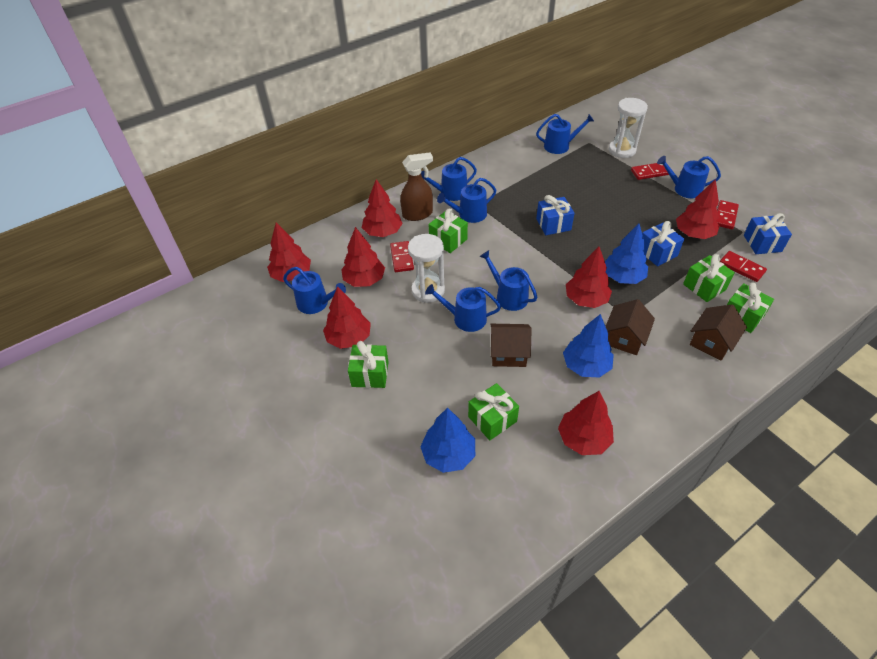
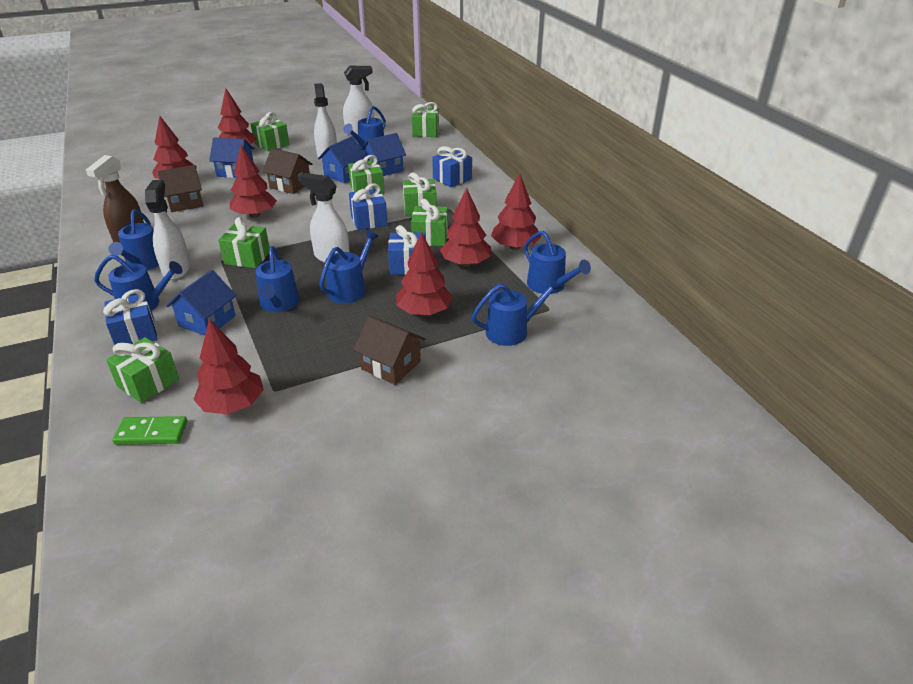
blue gift: 3 -> 4
blue house: 0 -> 4
blue tree: 3 -> 0
green domino: 0 -> 1
green gift: 5 -> 7
red domino: 4 -> 0
white hourglass: 2 -> 0
white spray bottle: 0 -> 4

